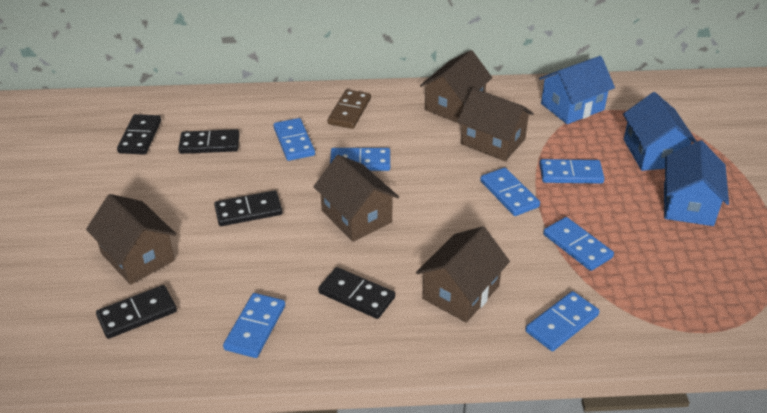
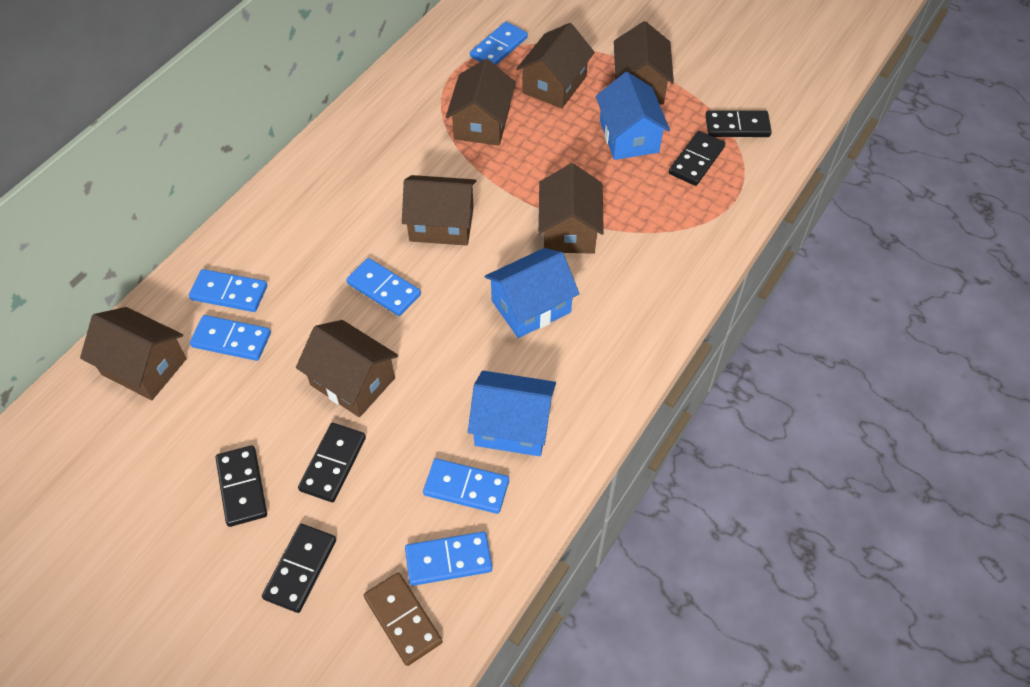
blue domino: 7 -> 6
brown house: 5 -> 7

